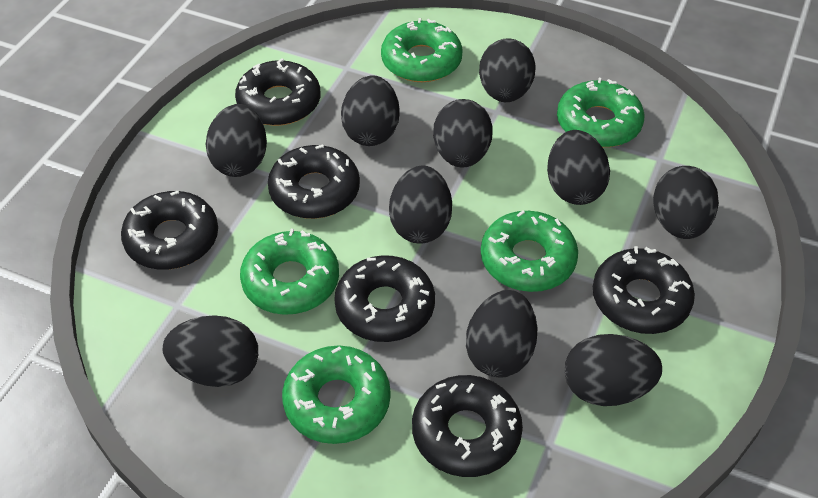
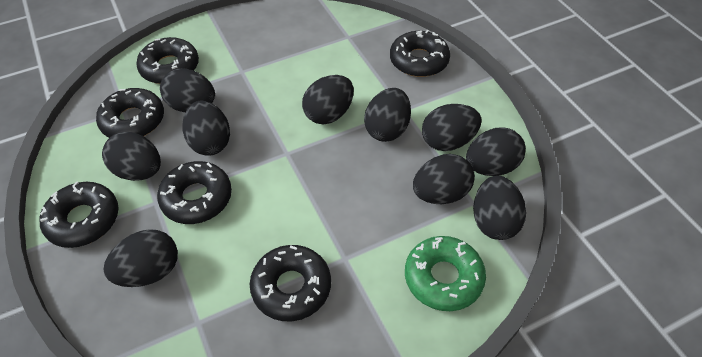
green donut: 5 -> 1

